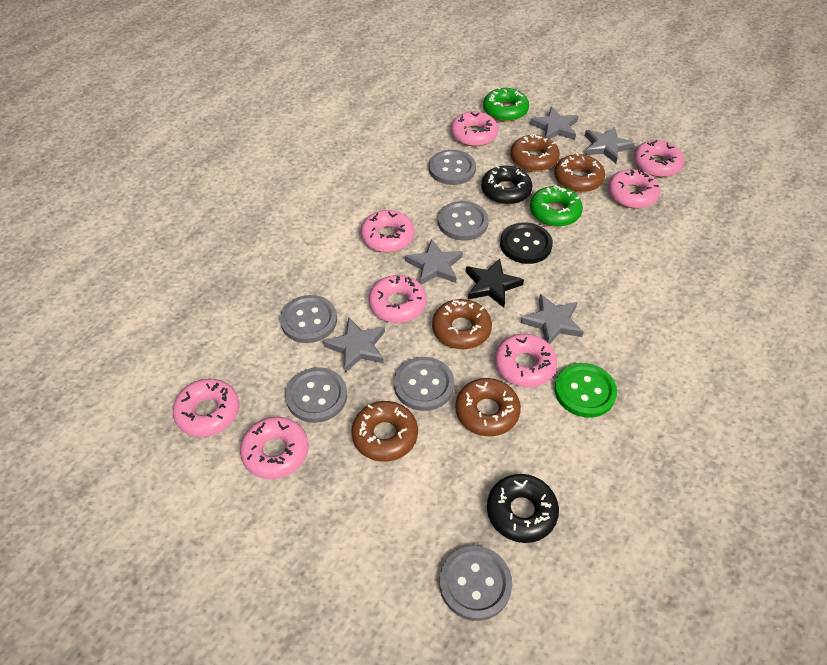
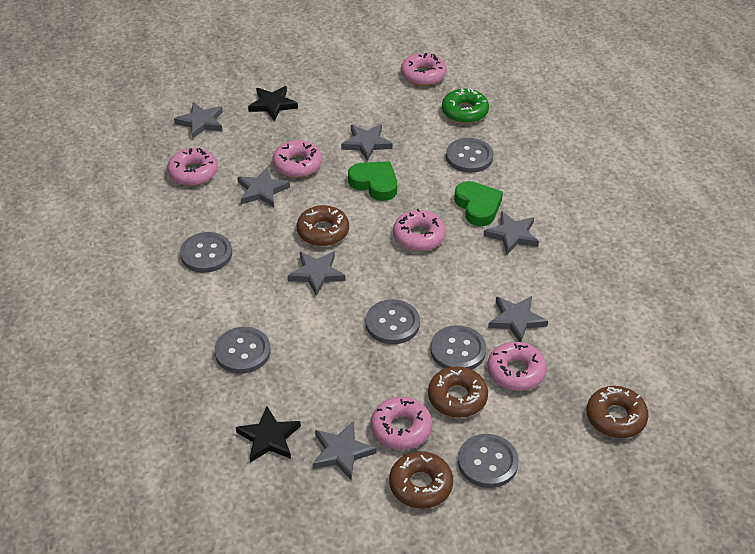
black button: 1 -> 0
black donut: 2 -> 0
black star: 1 -> 2
brown donut: 5 -> 4
green button: 1 -> 0
green donut: 2 -> 1
green heart: 0 -> 2
grey star: 5 -> 7
pink donut: 8 -> 6

